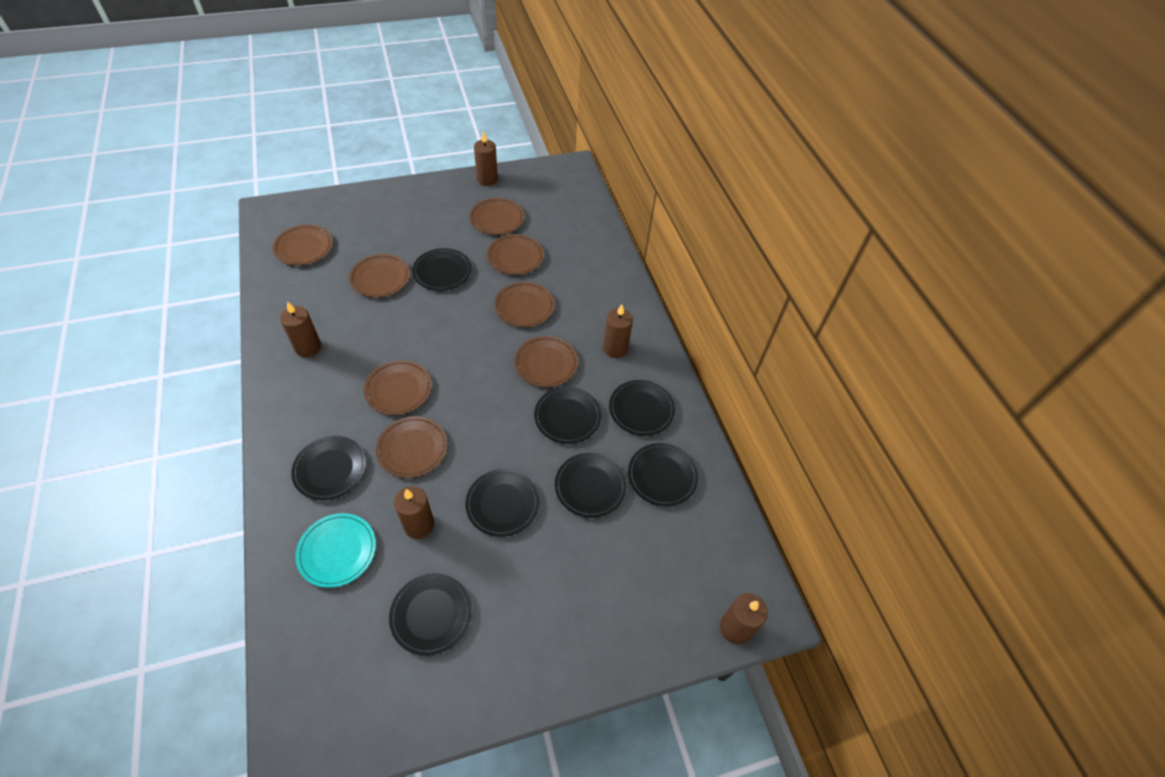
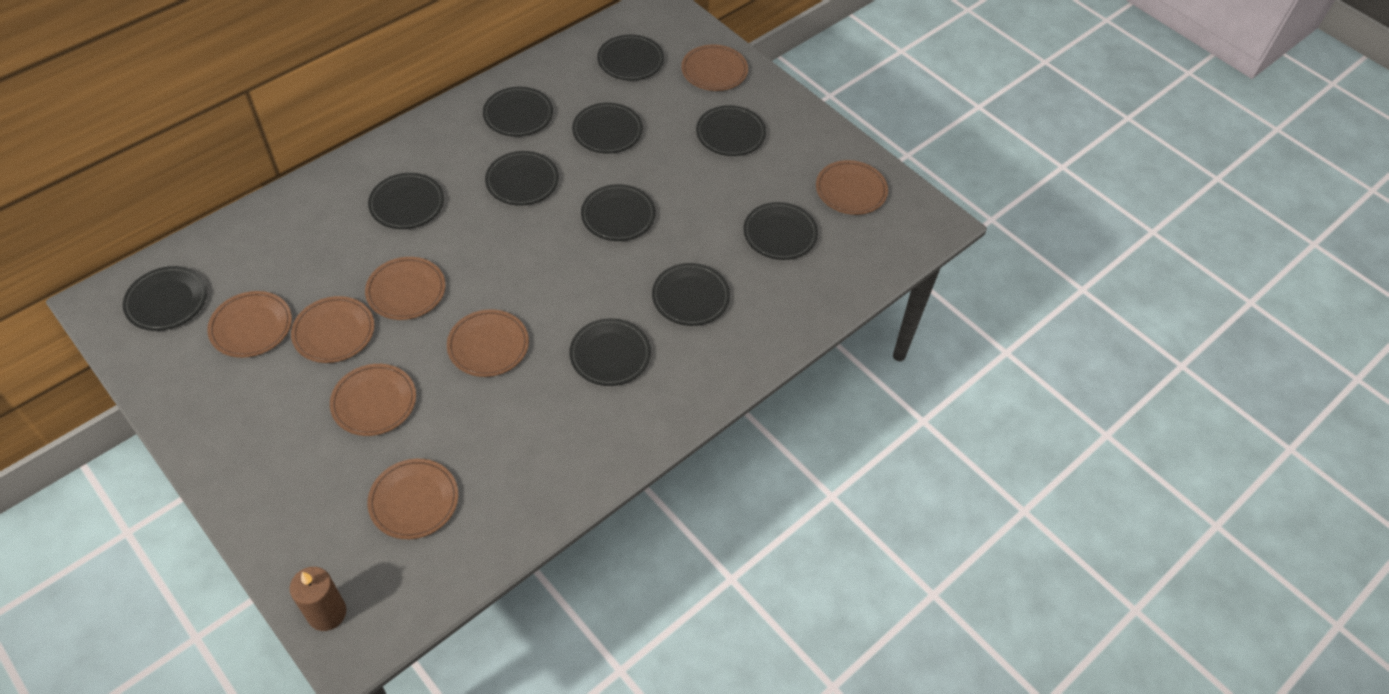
black plate: 8 -> 11
brown candle: 5 -> 1
turquoise plate: 1 -> 0

